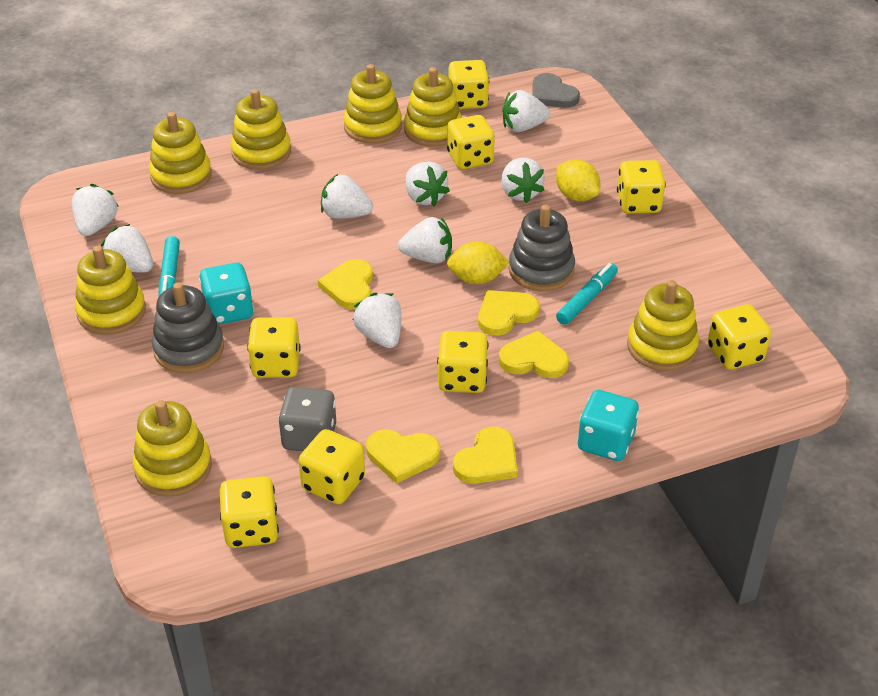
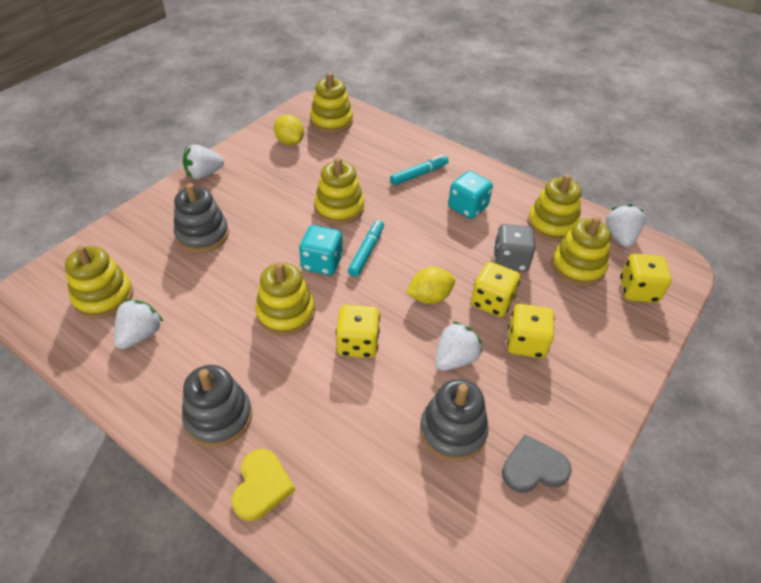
grey stacking toy: 2 -> 3
white strawberry: 8 -> 4
yellow dice: 8 -> 4
yellow heart: 5 -> 1
yellow stacking toy: 7 -> 6

